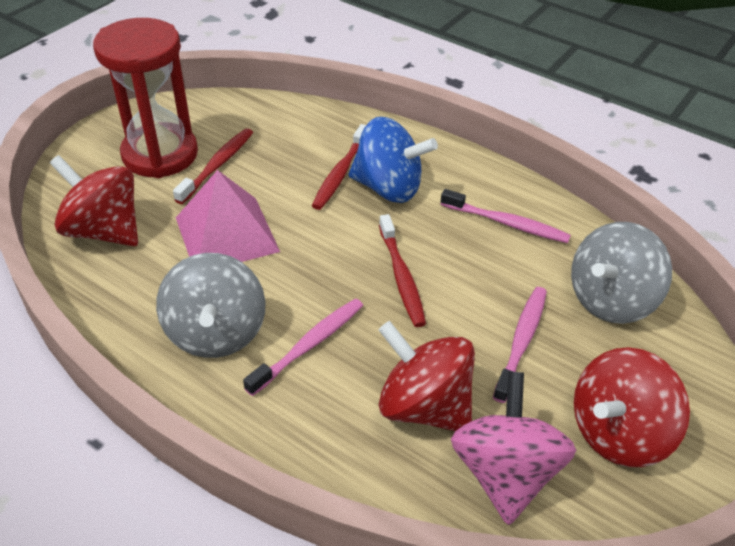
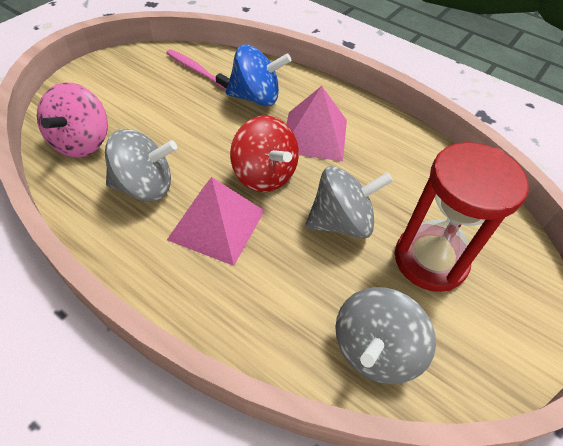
grey spinning top: 2 -> 3
pink pyramid: 1 -> 2
pink toothbrush: 3 -> 1
red spinning top: 3 -> 1
red toothbrush: 3 -> 0

